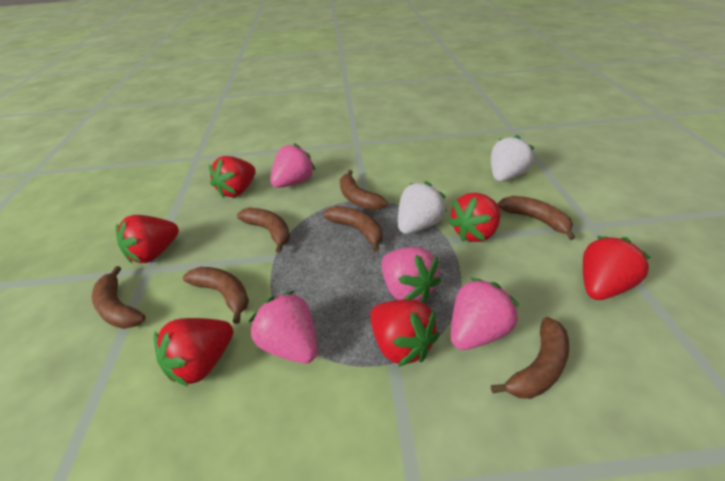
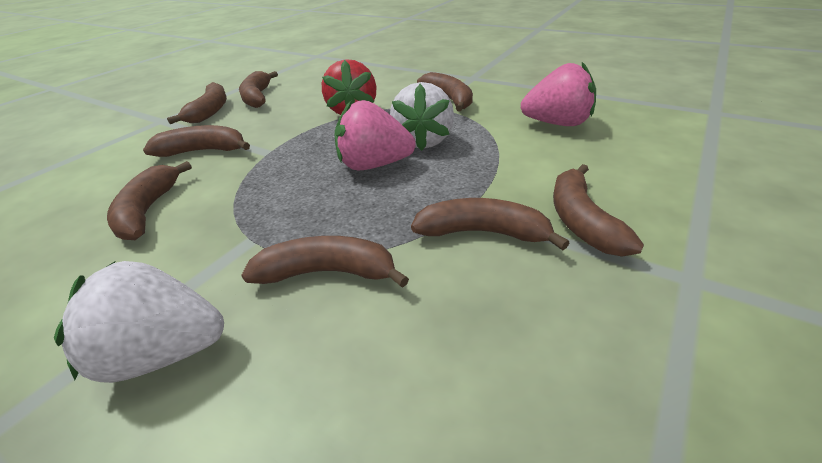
brown banana: 7 -> 8
pink strawberry: 4 -> 2
red strawberry: 6 -> 1

